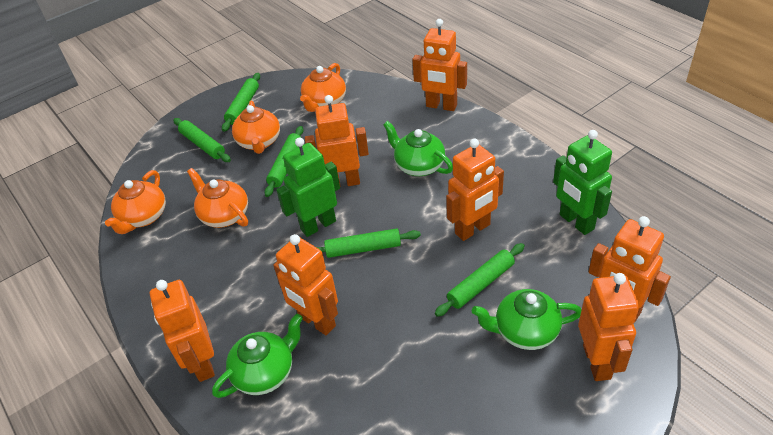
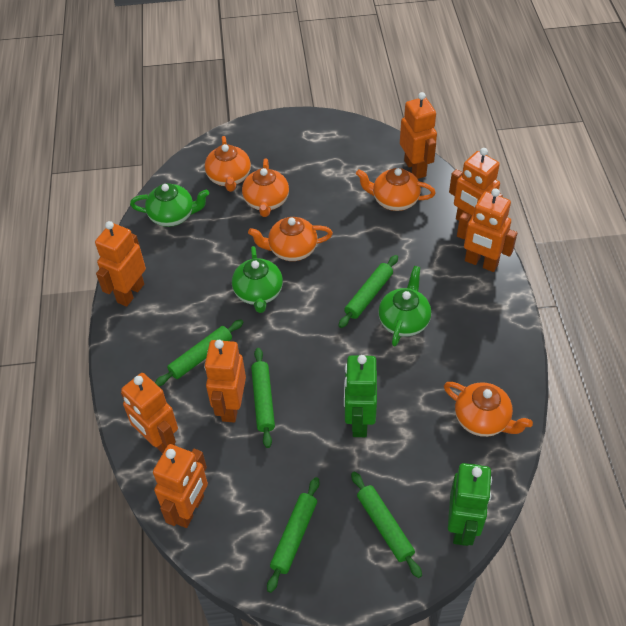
orange teapot: 4 -> 5

